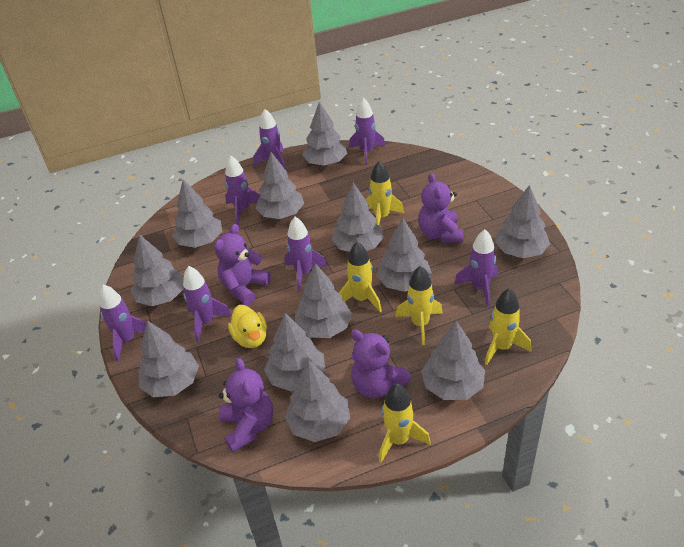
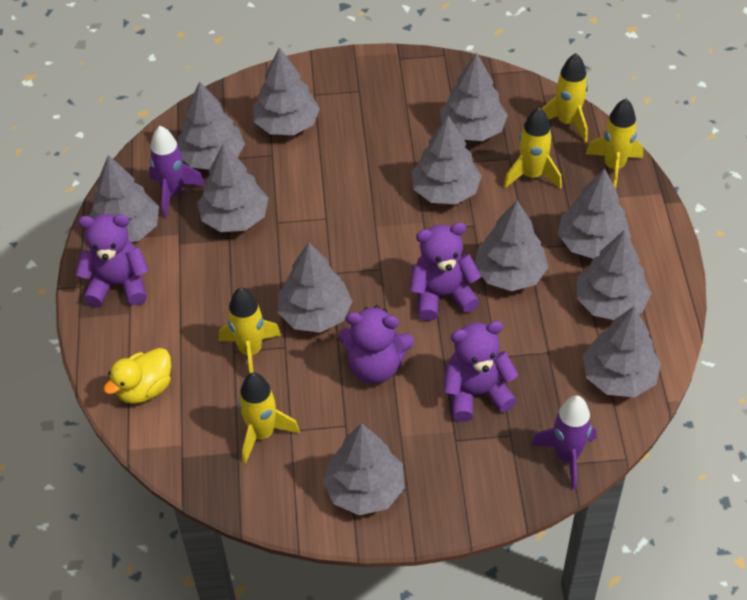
purple rocket: 7 -> 2

